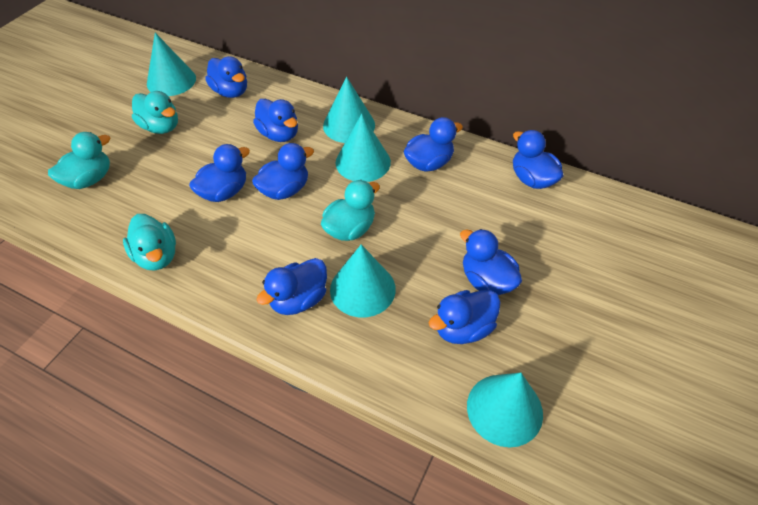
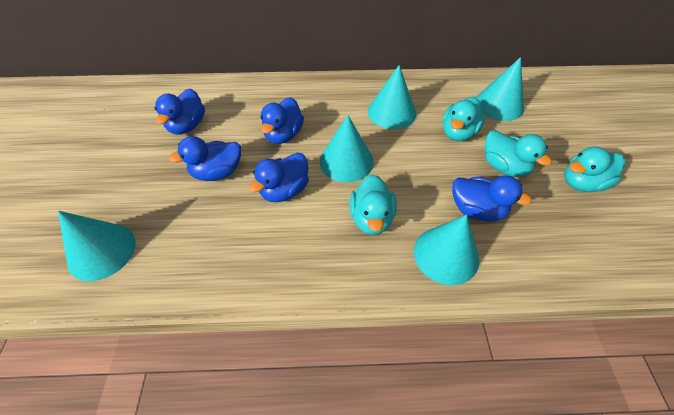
blue duck: 9 -> 5

